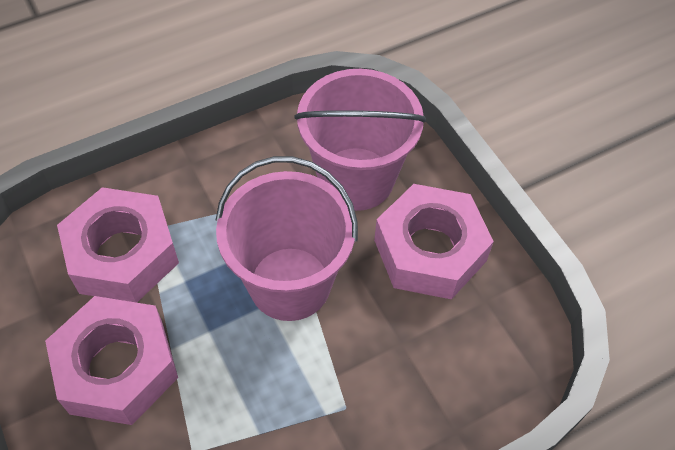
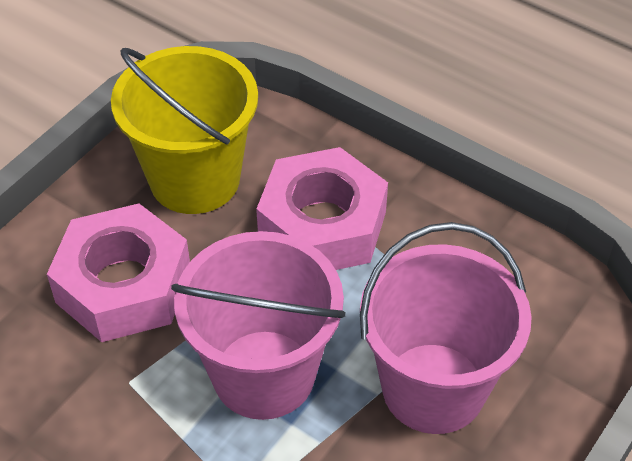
pink nut: 3 -> 2
yellow bucket: 0 -> 1

